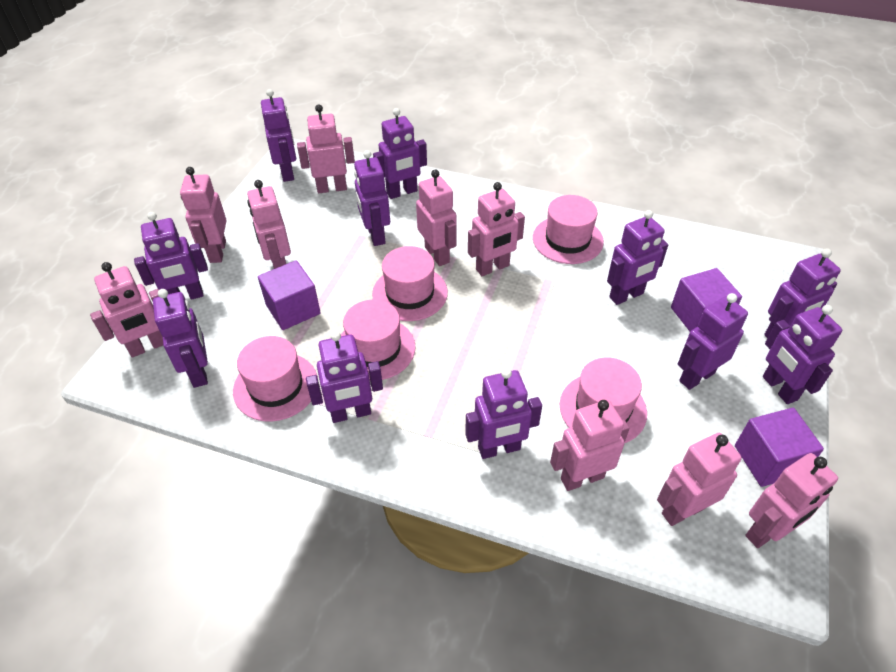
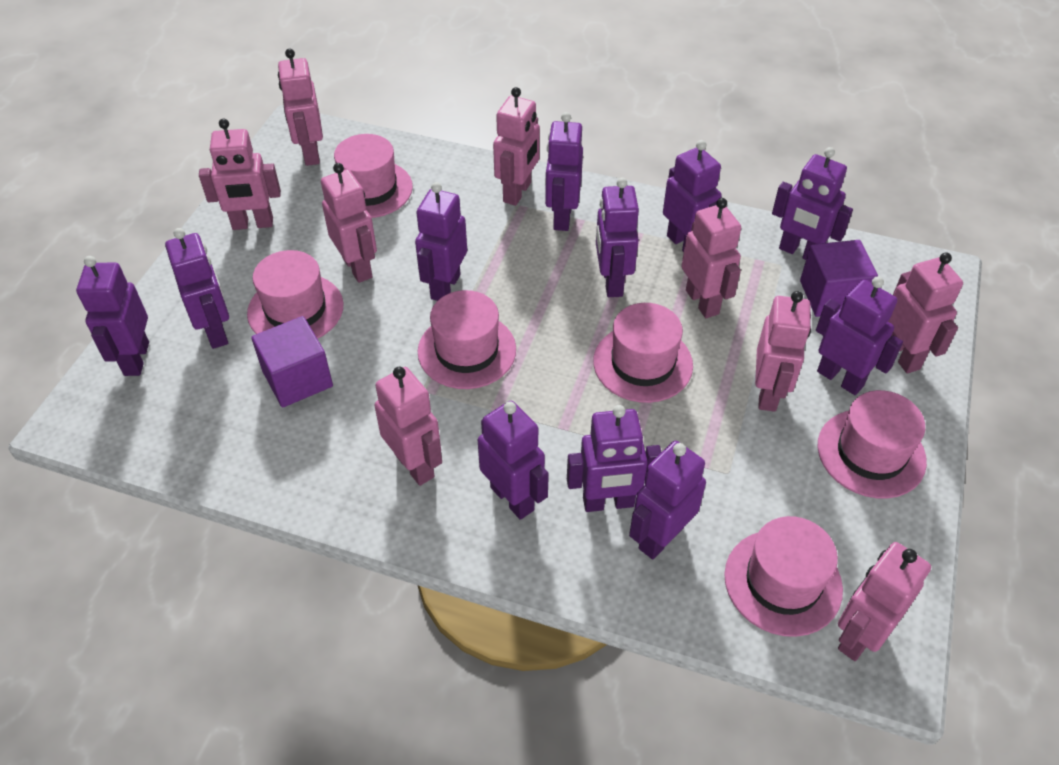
pink hat: 5 -> 6
purple cube: 3 -> 2

